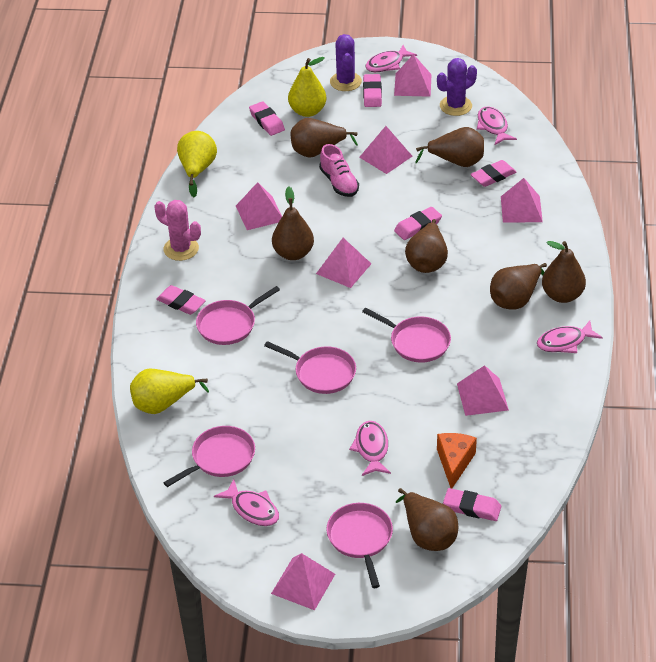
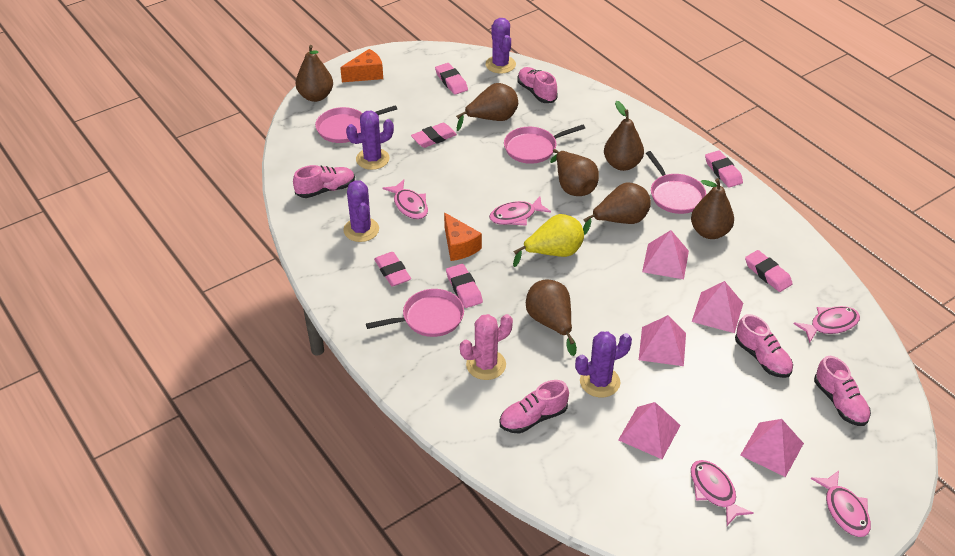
orange cheese: 1 -> 2
pink pan: 5 -> 4
pink pyramid: 7 -> 5
pink shoe: 1 -> 5
purple cactus: 2 -> 4
yellow pear: 3 -> 1

